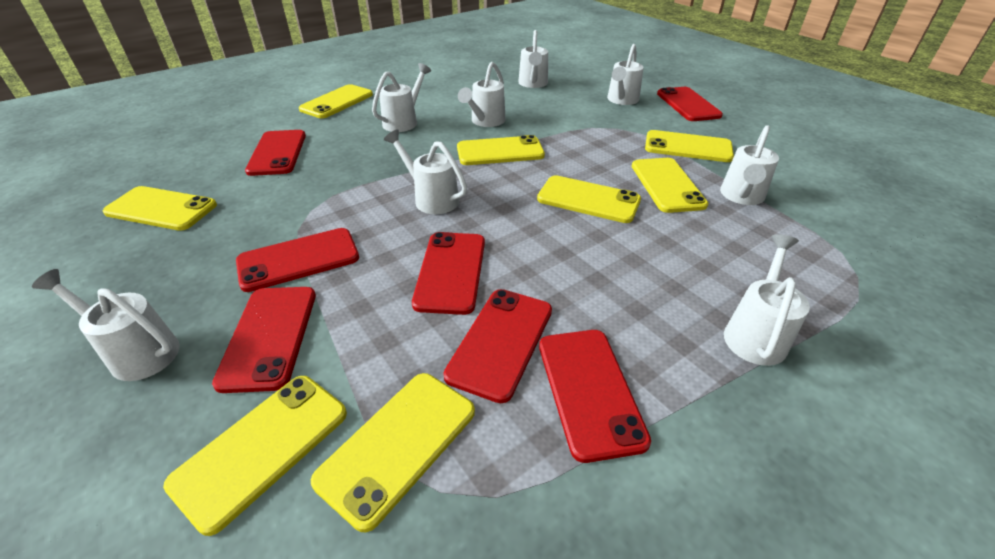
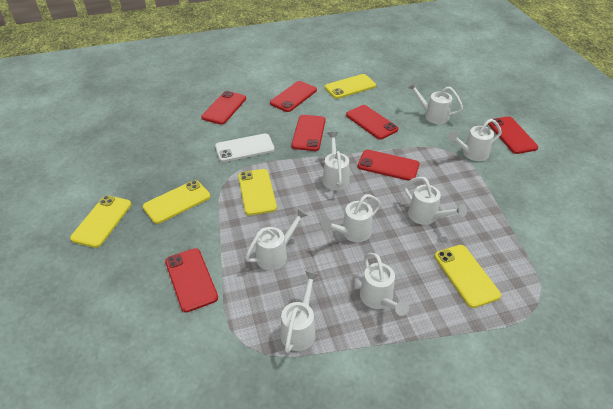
white phone: 0 -> 1
yellow phone: 8 -> 5

